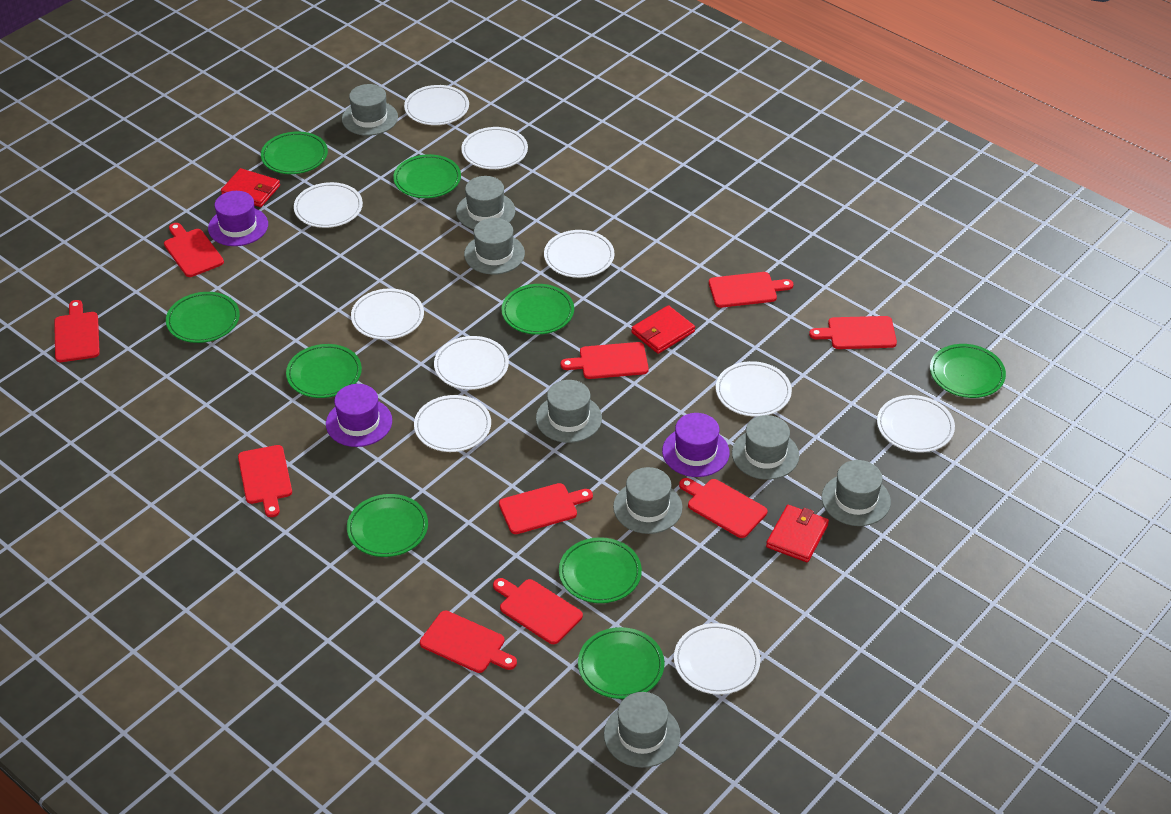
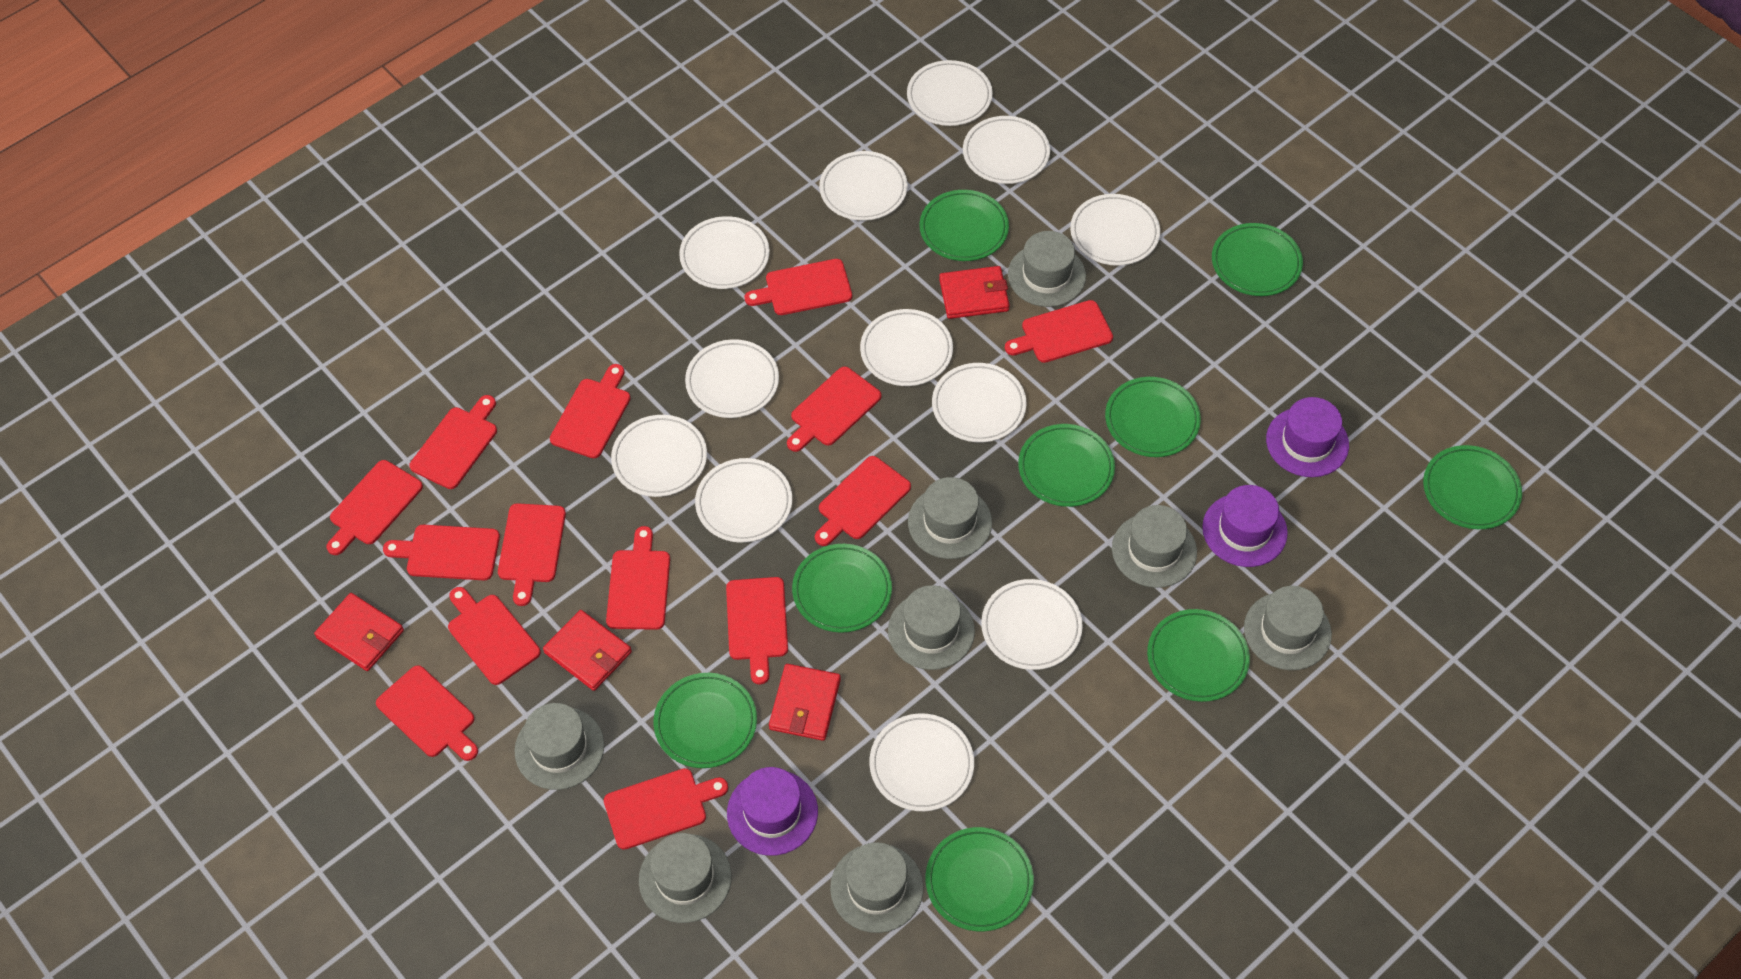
red cutting board: 10 -> 14
red wallet: 3 -> 4
white plate: 10 -> 12

